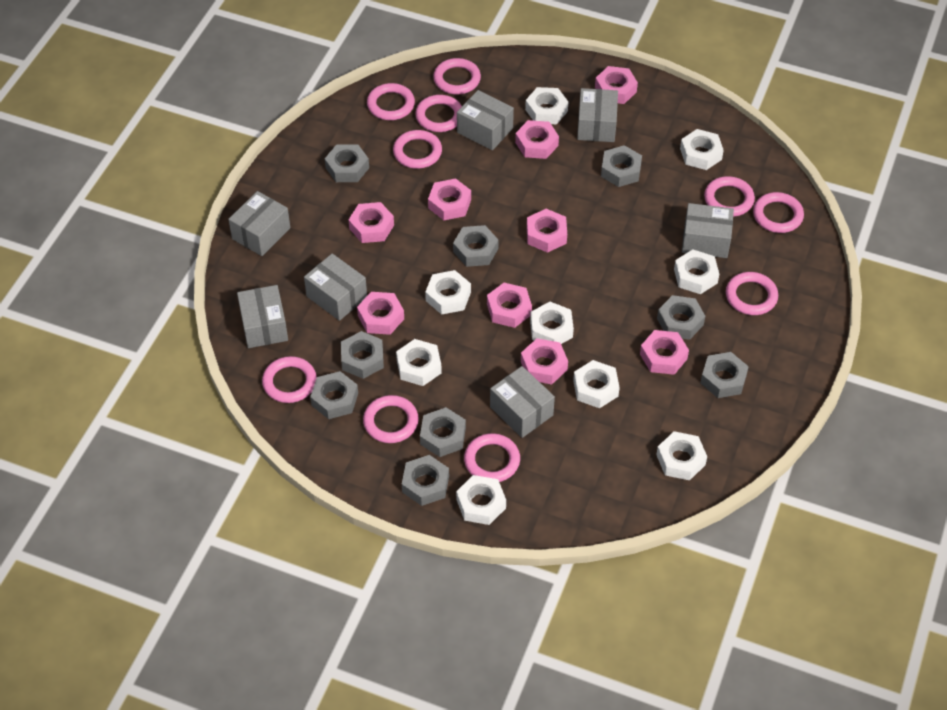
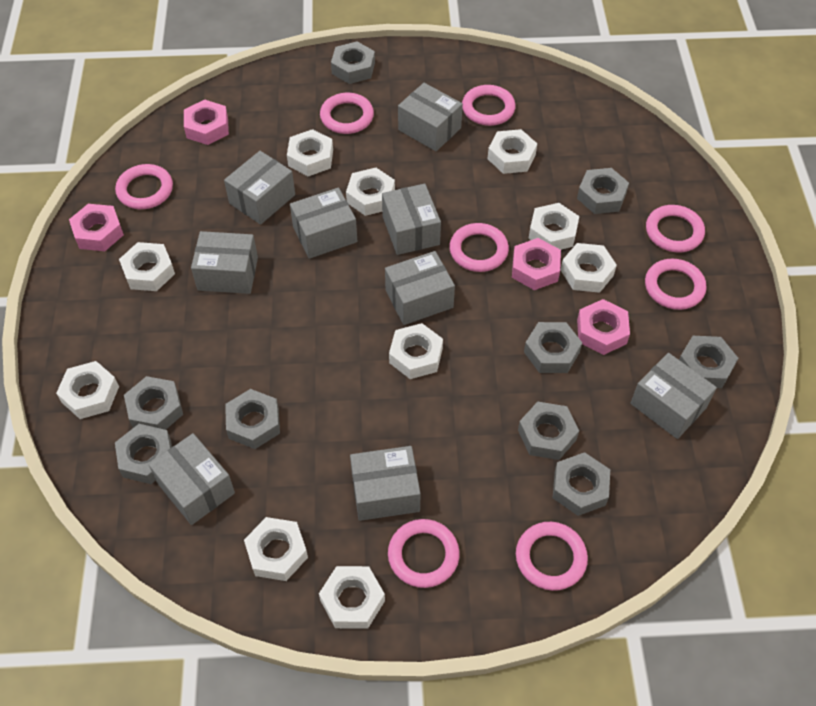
grey box: 7 -> 9
pink nut: 9 -> 4
pink ring: 10 -> 8
white nut: 9 -> 10

